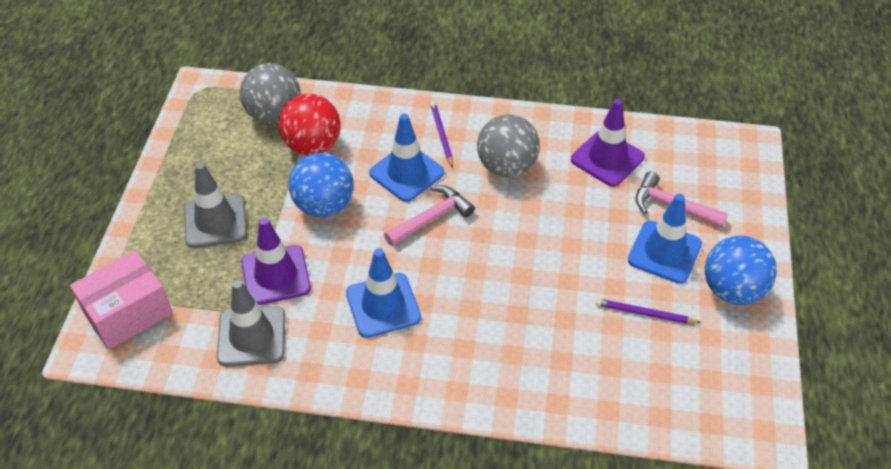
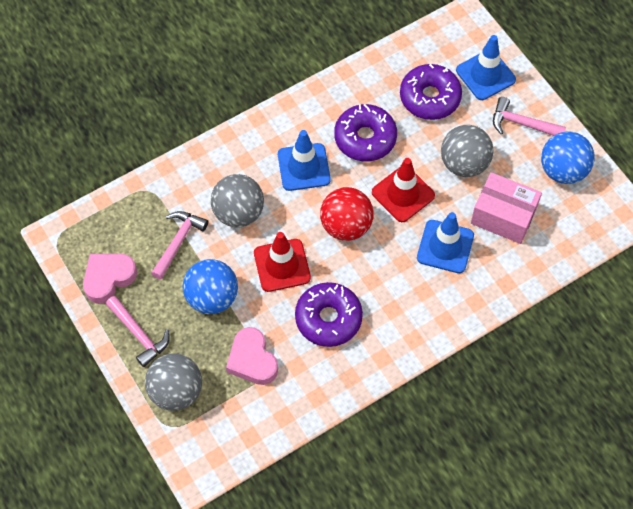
grey ball: 2 -> 3
grey traffic cone: 2 -> 0
pink hammer: 2 -> 3
pink heart: 0 -> 2
purple donut: 0 -> 3
purple pencil: 2 -> 0
purple traffic cone: 2 -> 0
red traffic cone: 0 -> 2

